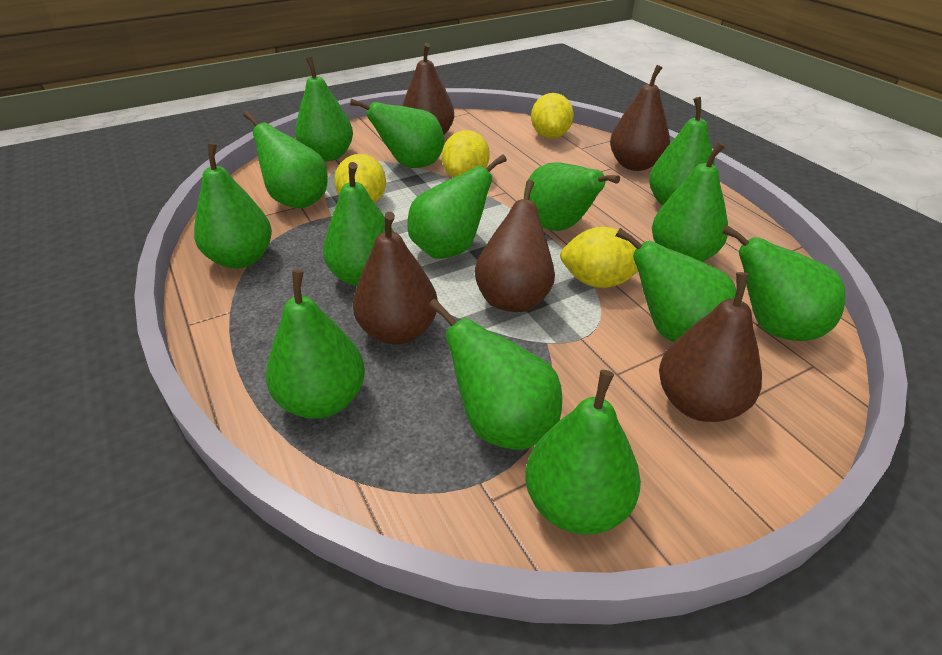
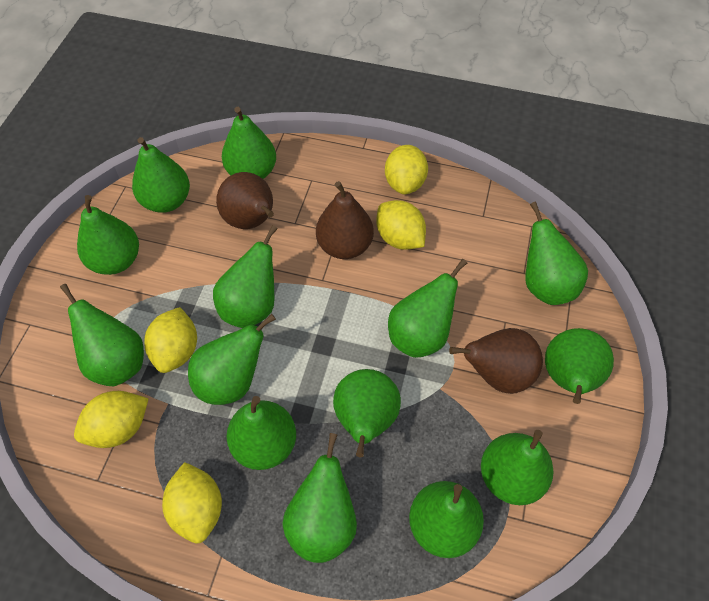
brown pear: 5 -> 3
yellow lemon: 4 -> 5

